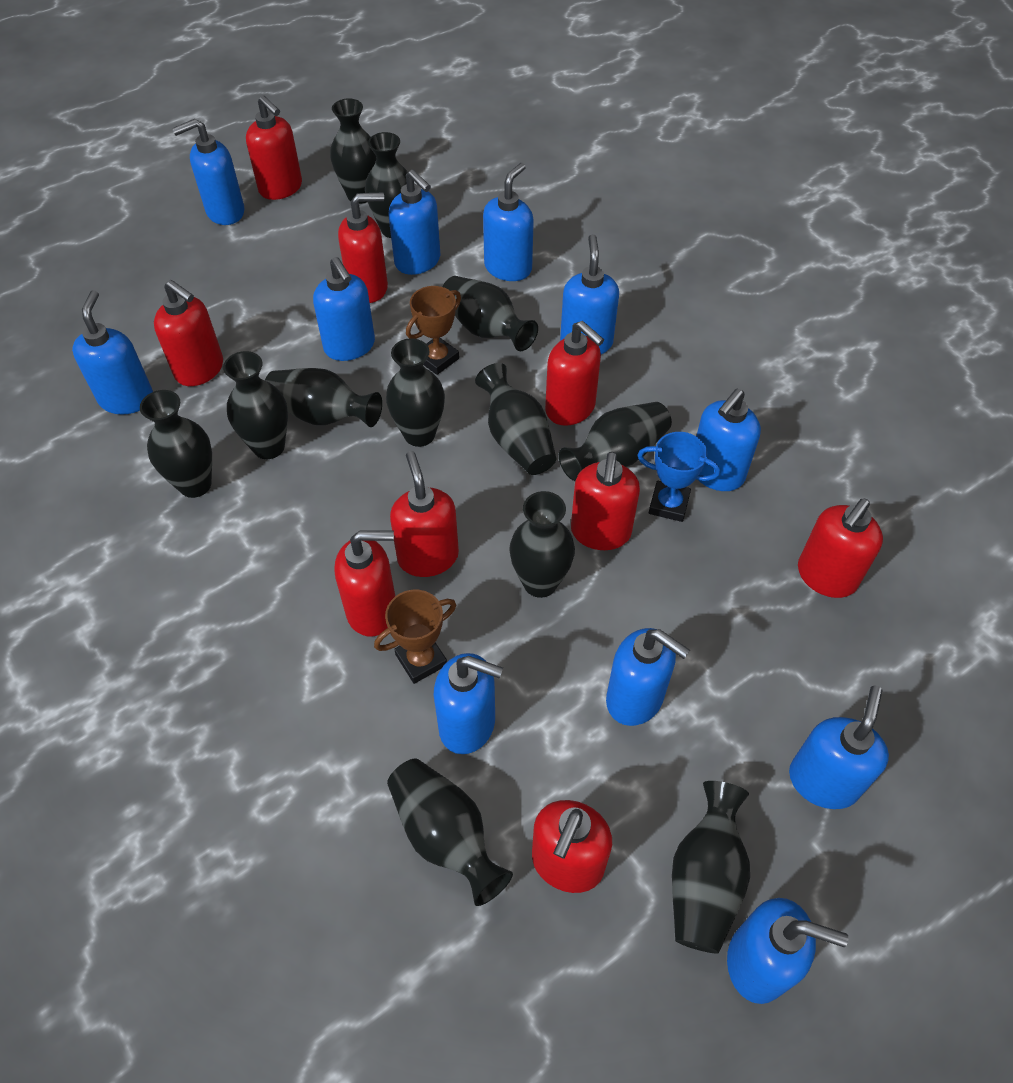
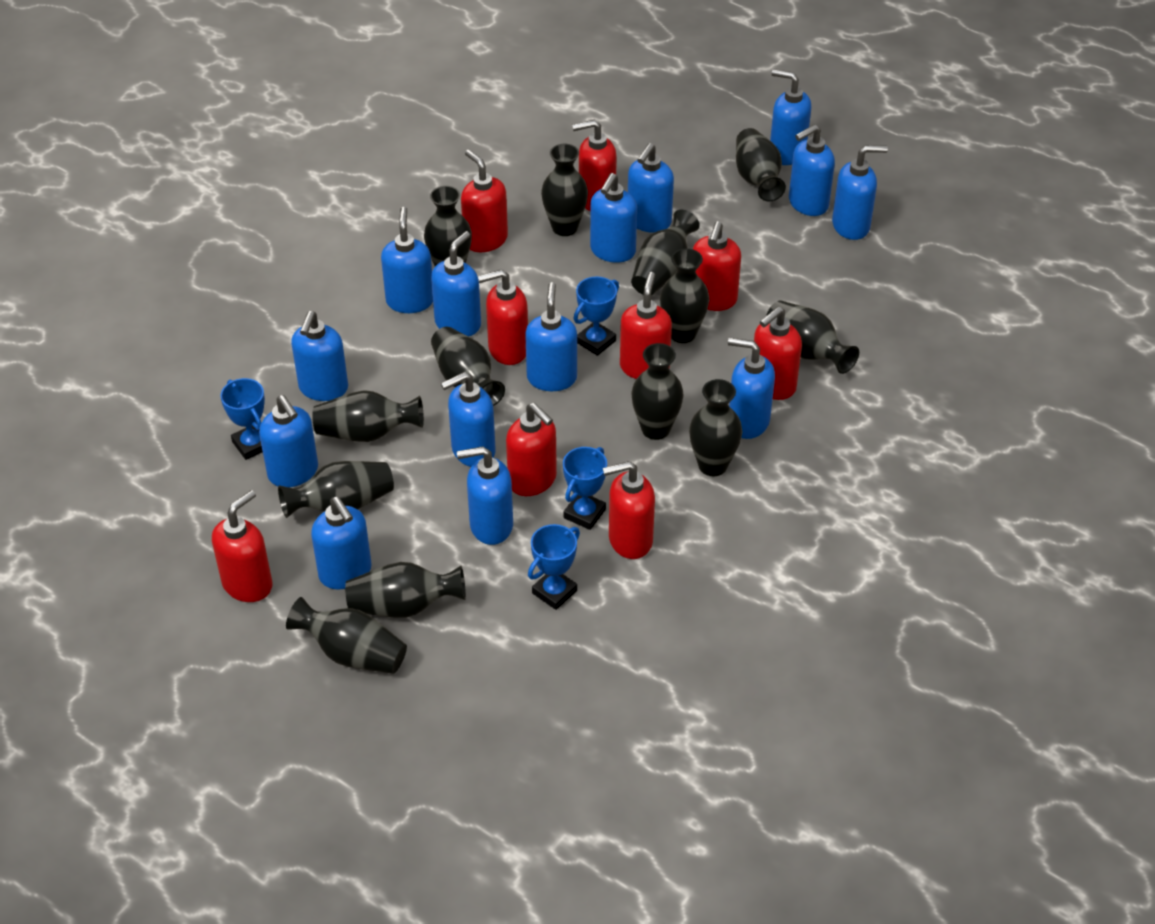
black vase: 12 -> 13
blue soap dispenser: 11 -> 14
blue trophy: 1 -> 4
brown trophy: 2 -> 0

